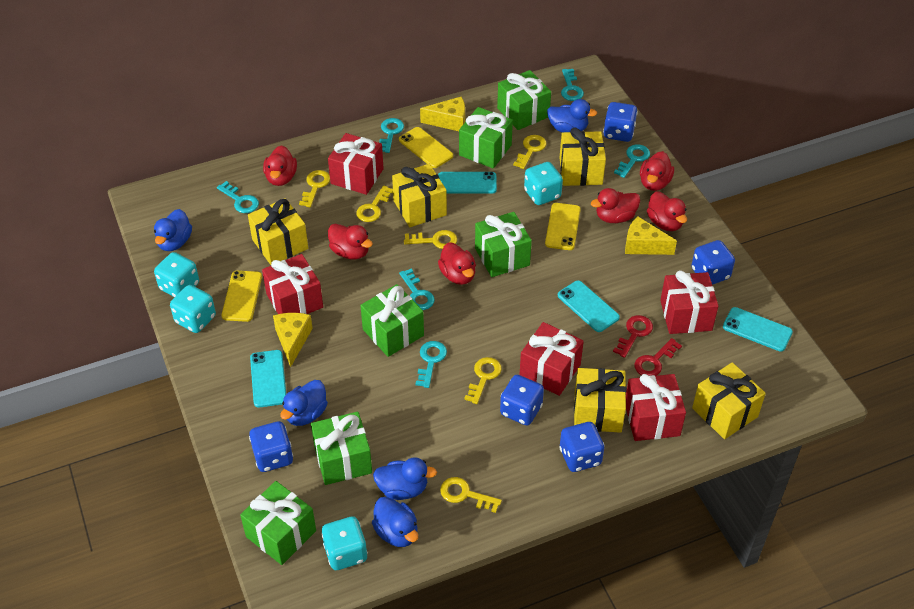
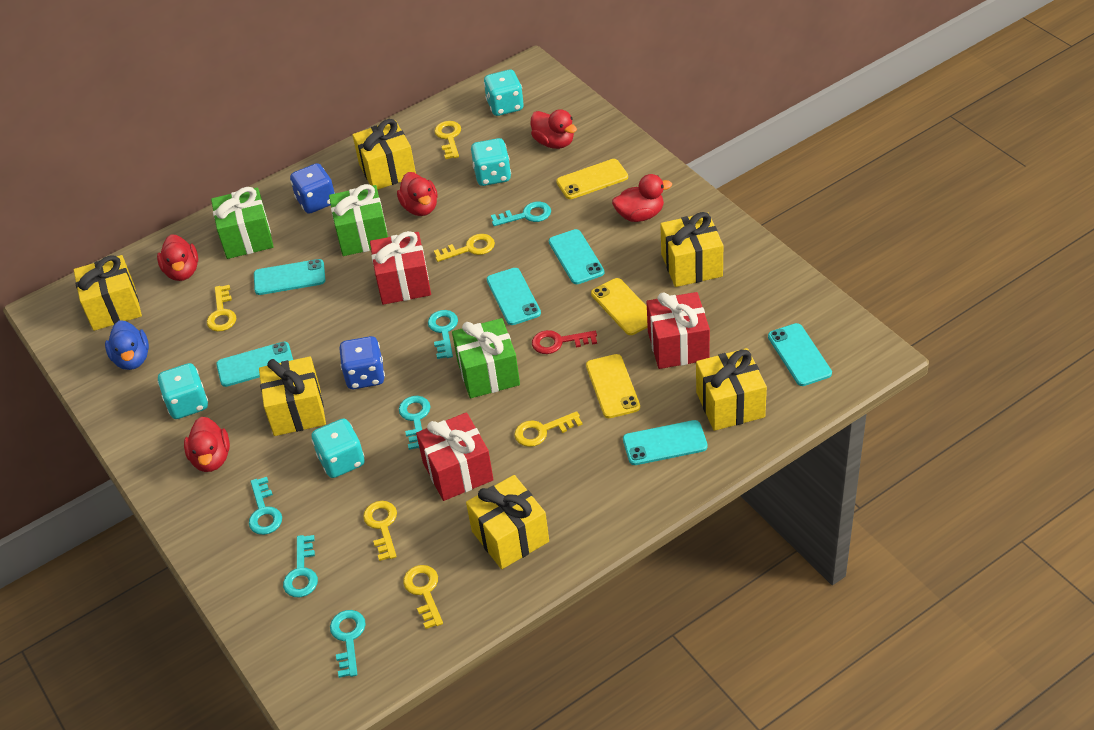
blue dice: 5 -> 2
blue duck: 5 -> 1
green gift: 6 -> 3
red duck: 6 -> 5
red gift: 5 -> 3
red key: 2 -> 1
turquoise phone: 4 -> 6
yellow cheese: 3 -> 0
yellow gift: 5 -> 6

